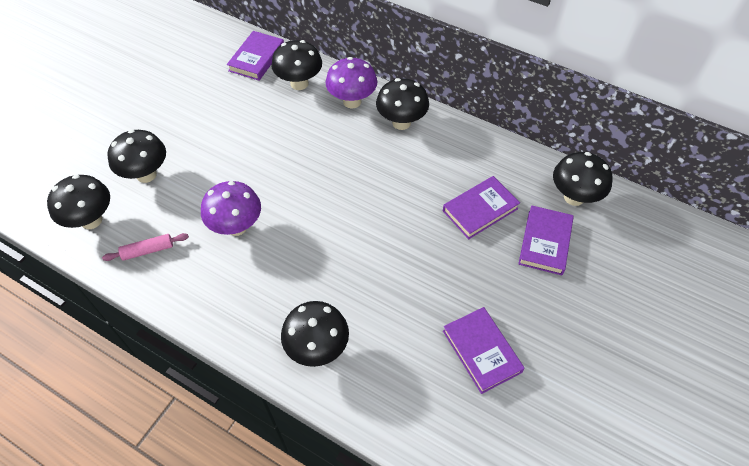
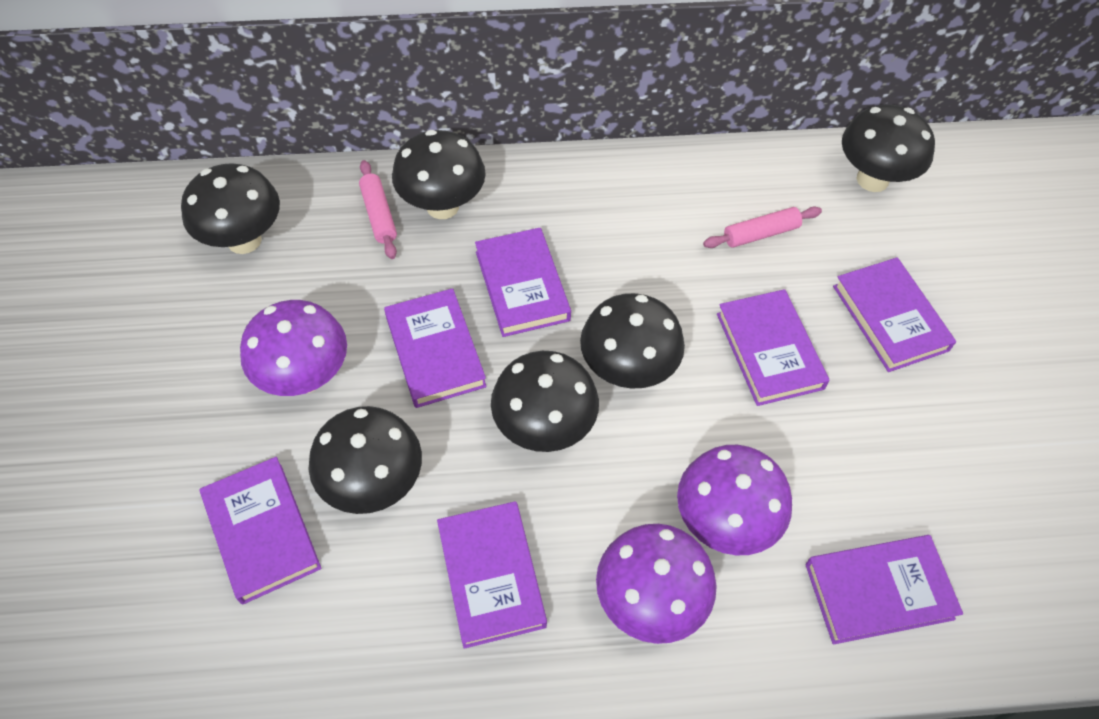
pink rolling pin: 1 -> 2
purple book: 4 -> 7
purple mushroom: 2 -> 3

